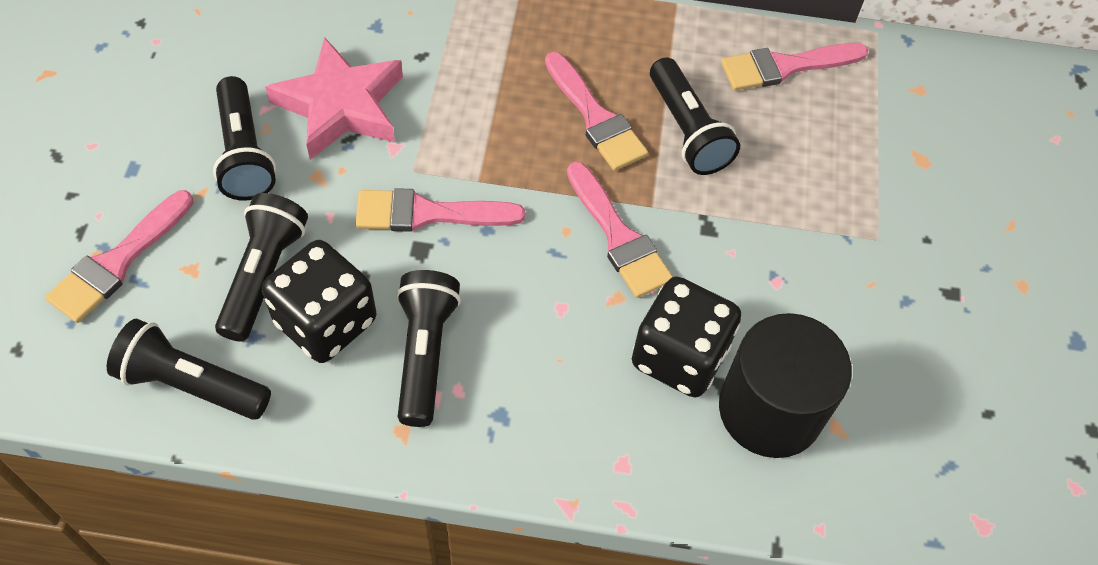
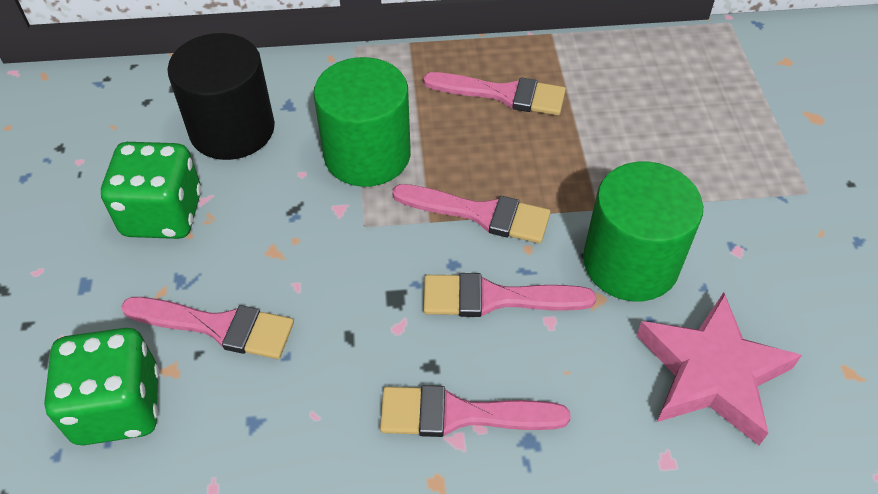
black dice: 2 -> 0
black flashlight: 5 -> 0
green cylinder: 0 -> 2
green dice: 0 -> 2

